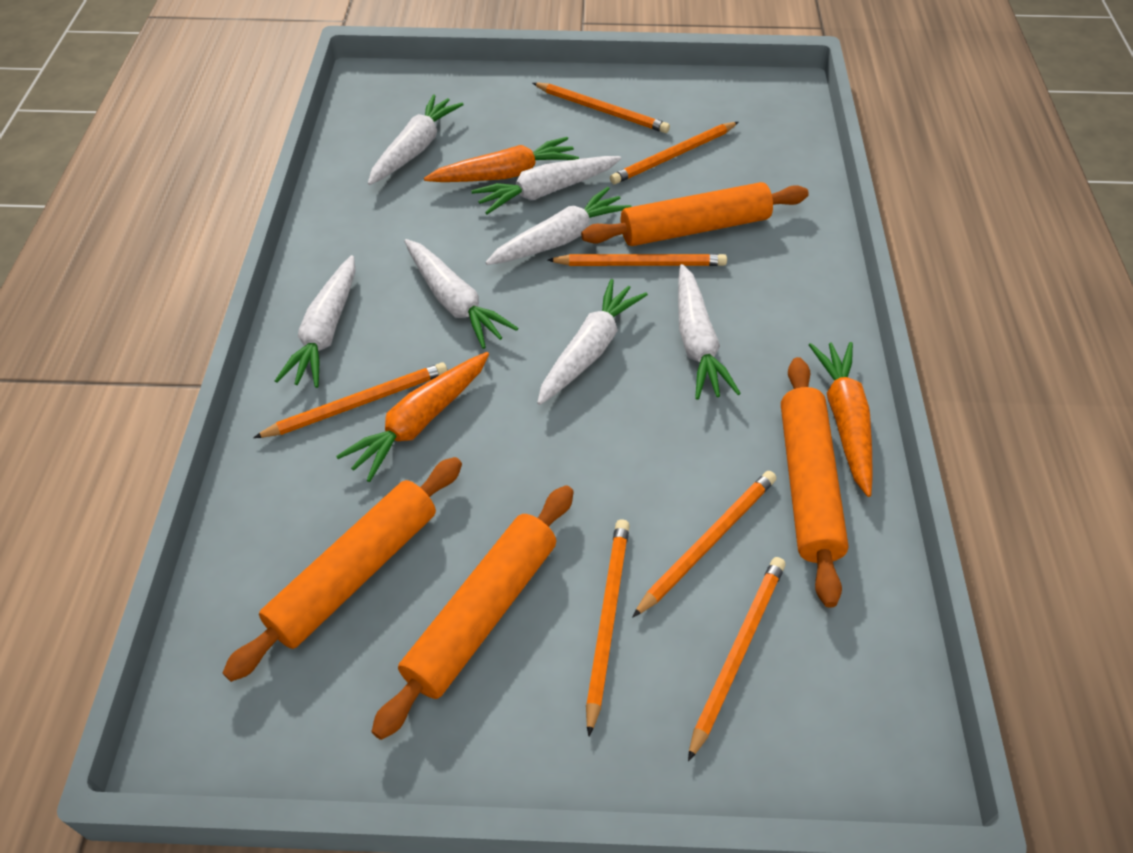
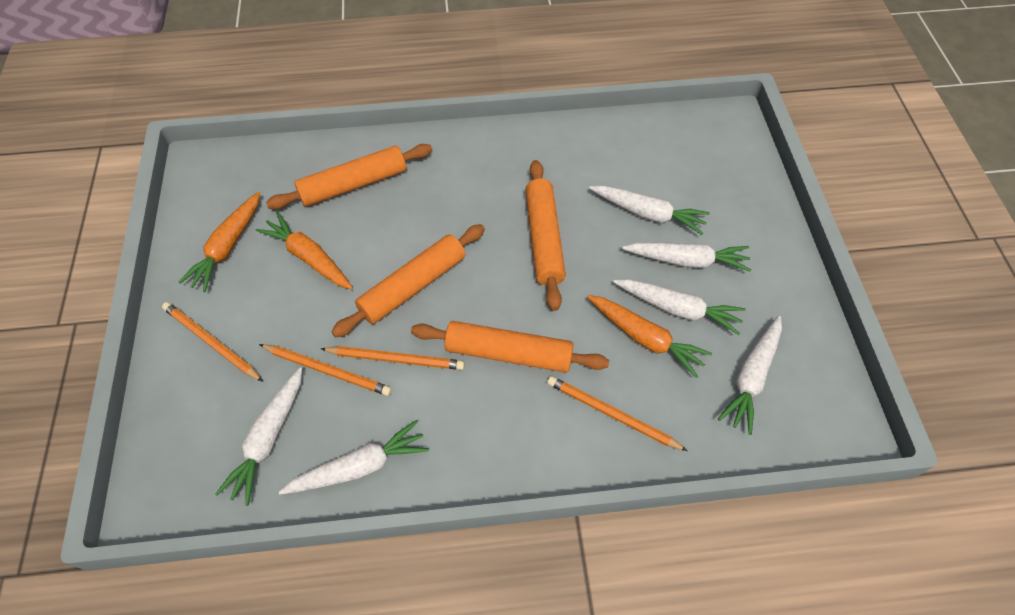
orange pencil: 7 -> 4
white carrot: 7 -> 6

